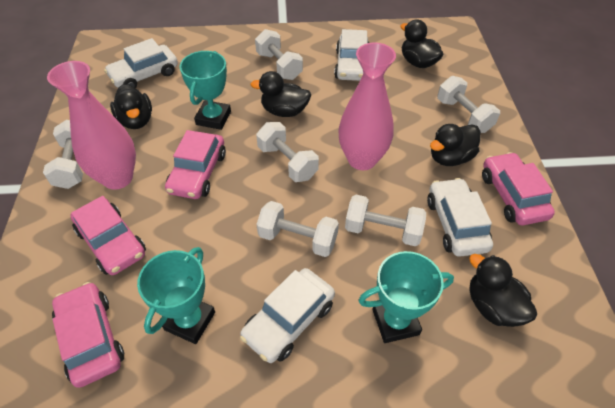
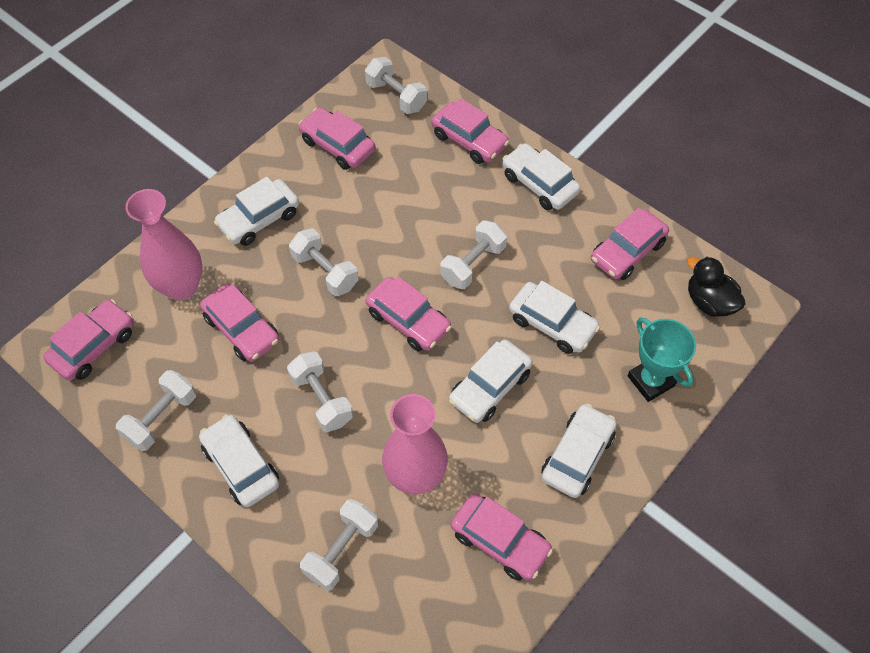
black duck: 5 -> 1
pink car: 4 -> 7
turquoise trophy: 3 -> 1
white car: 4 -> 6

